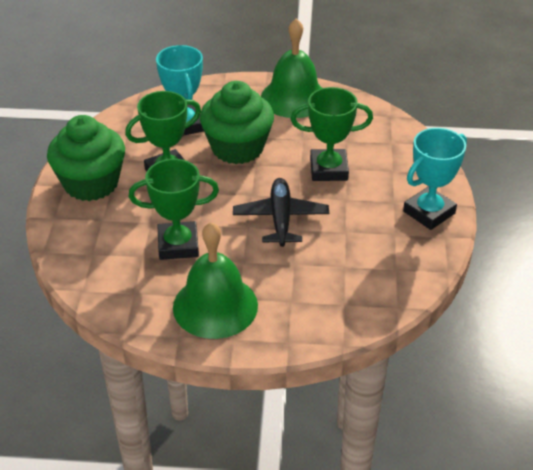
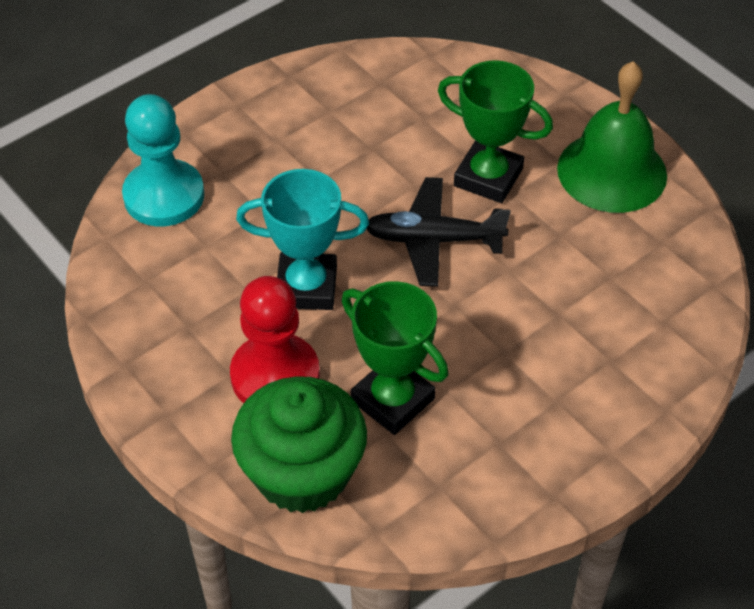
green bell: 2 -> 1
green cupcake: 2 -> 1
green trophy: 3 -> 2
red pawn: 0 -> 1
turquoise pawn: 0 -> 1
turquoise trophy: 2 -> 1

